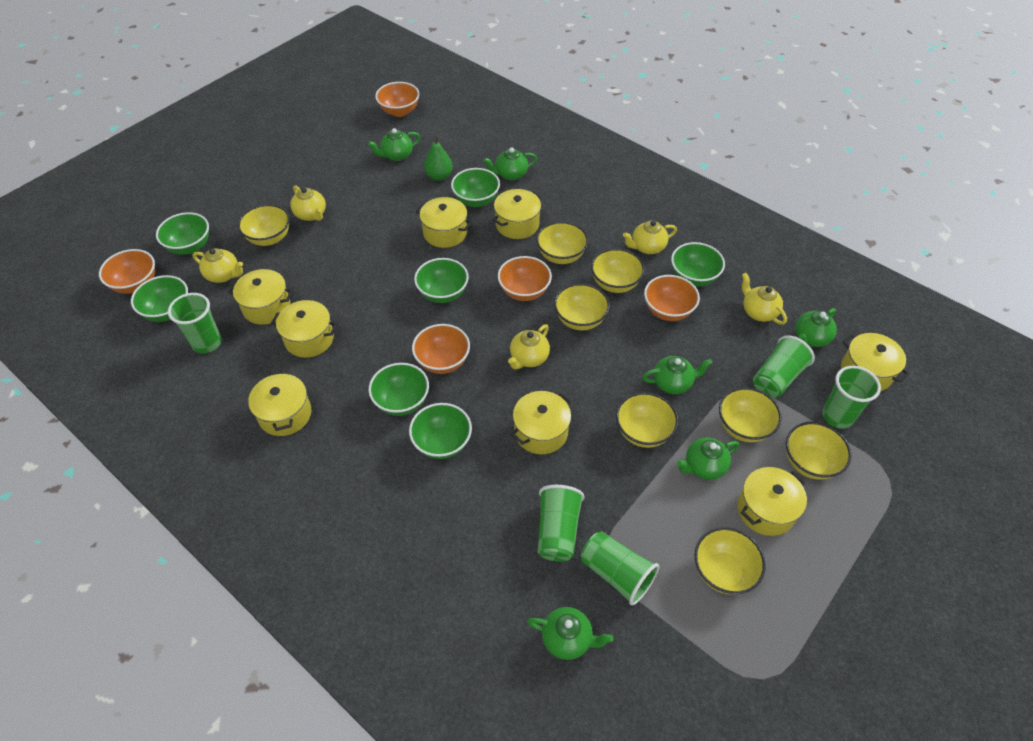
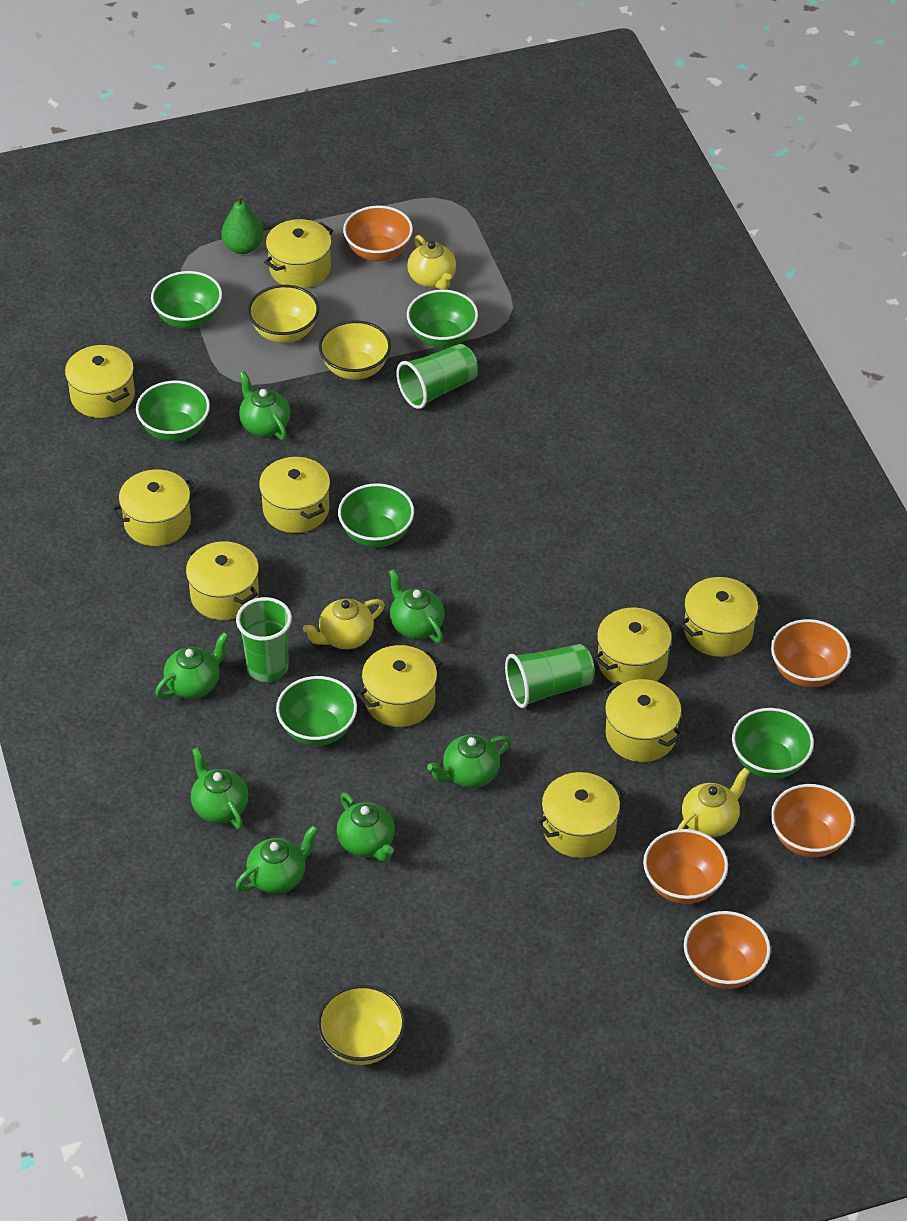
green bowl: 7 -> 6
green cup: 5 -> 3
green teapot: 6 -> 7
yellow bowl: 8 -> 3
yellow pot: 8 -> 10
yellow teapot: 5 -> 3

